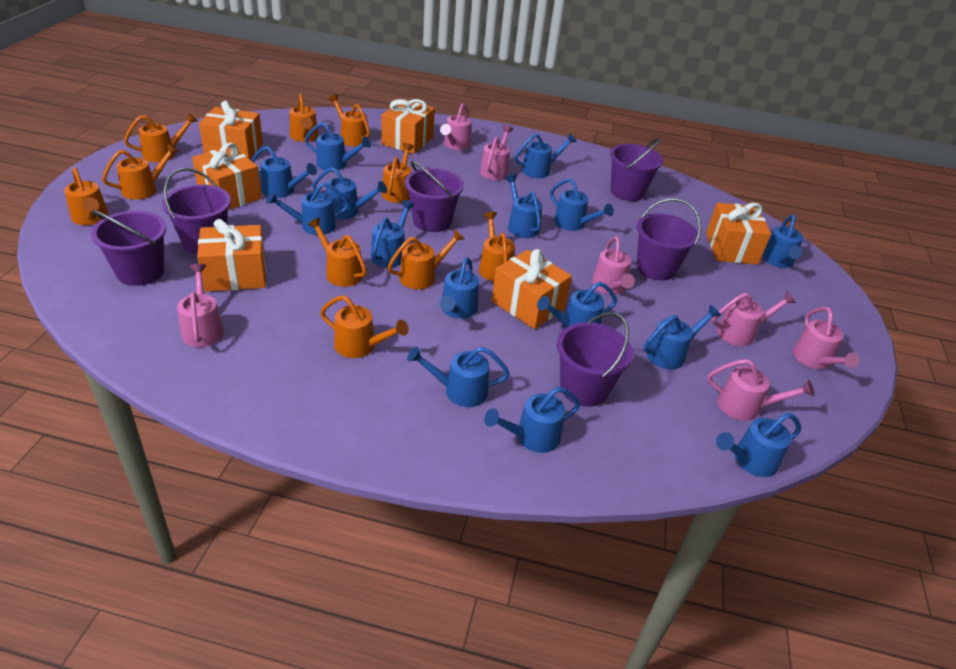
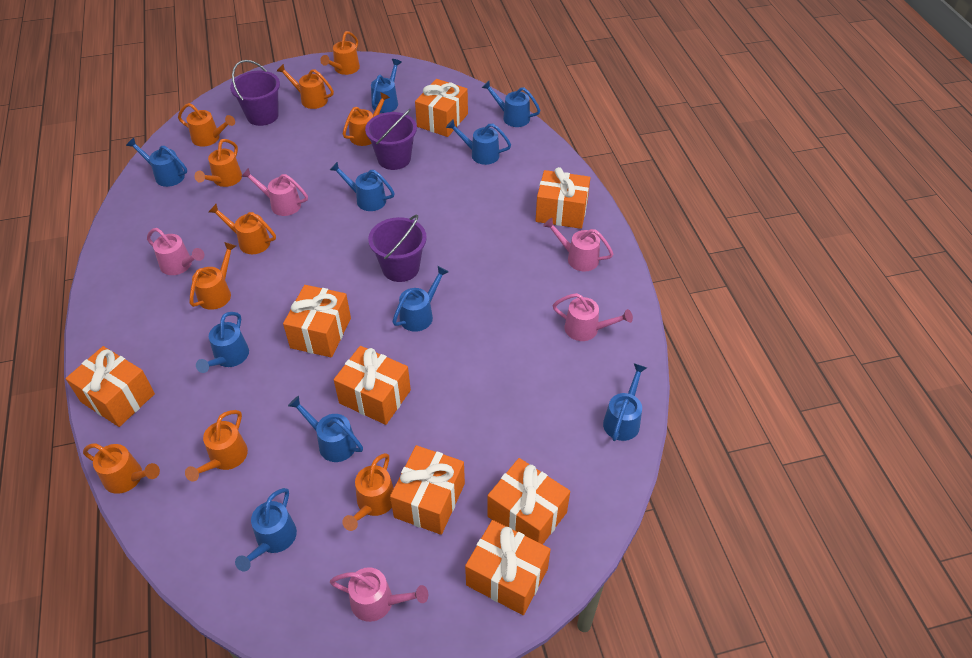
blue watering can: 15 -> 10
orange gift: 6 -> 8
pink watering can: 7 -> 5
purple bucket: 6 -> 3

